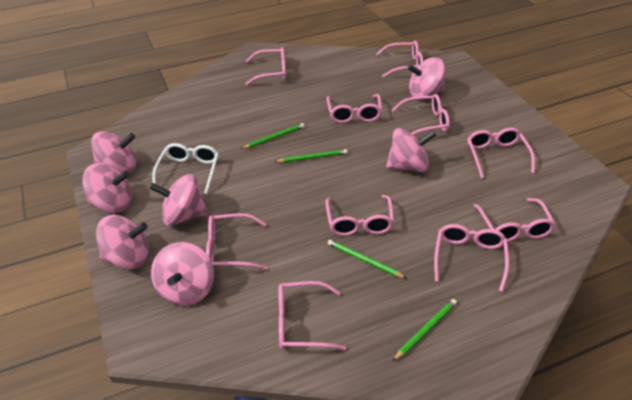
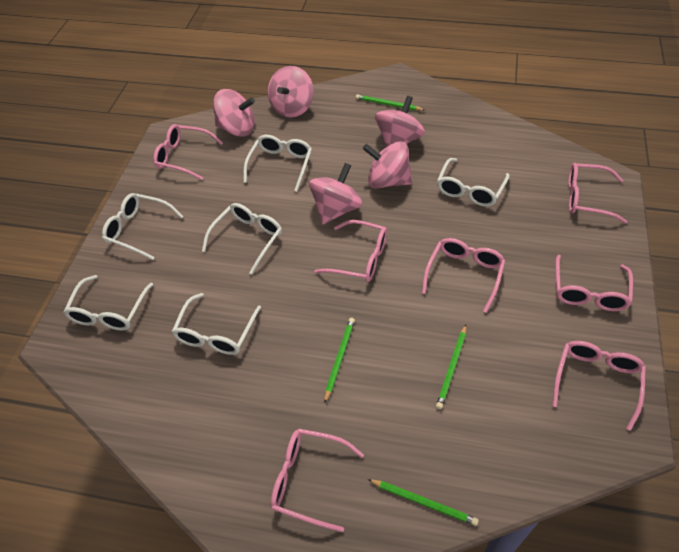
pink glasses: 10 -> 7
pink spinning top: 7 -> 5
white glasses: 1 -> 6

